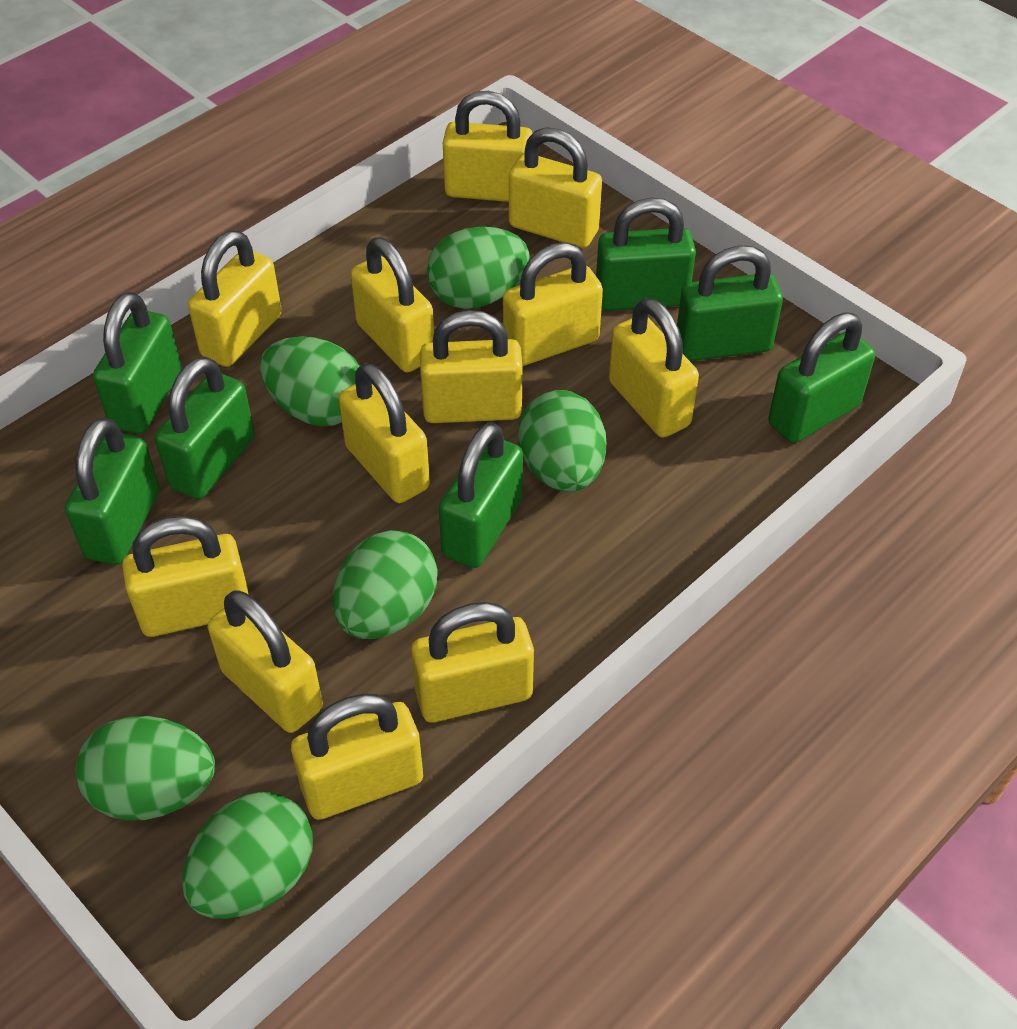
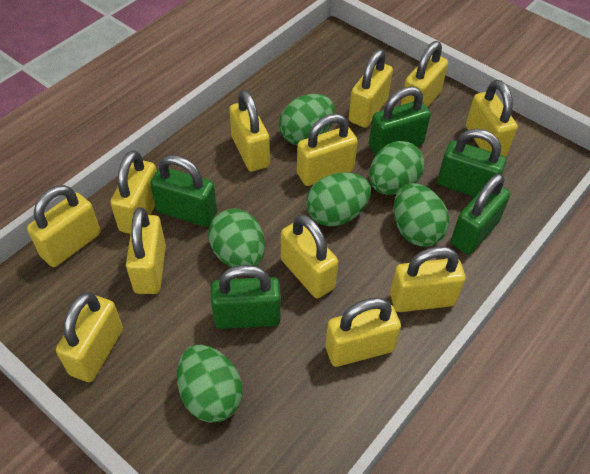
green padlock: 7 -> 5

